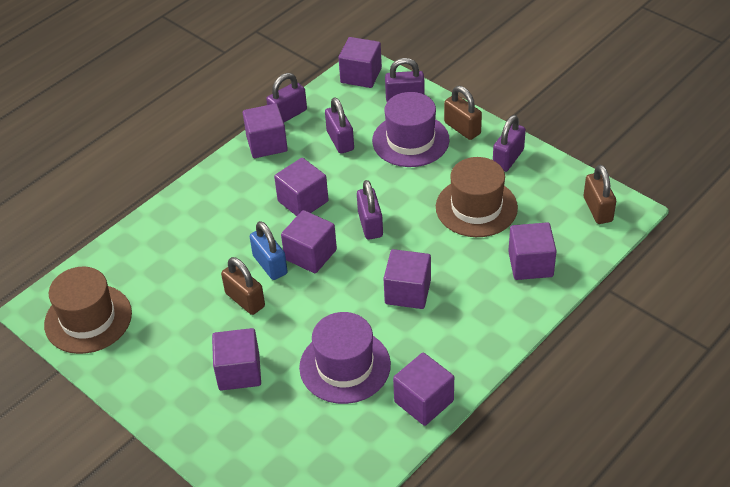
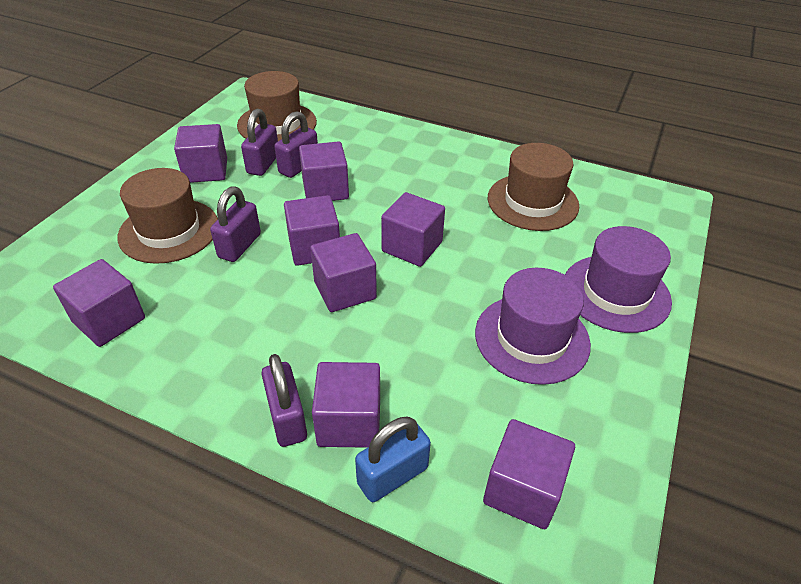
brown hat: 2 -> 3
brown padlock: 3 -> 0
purple padlock: 5 -> 4

